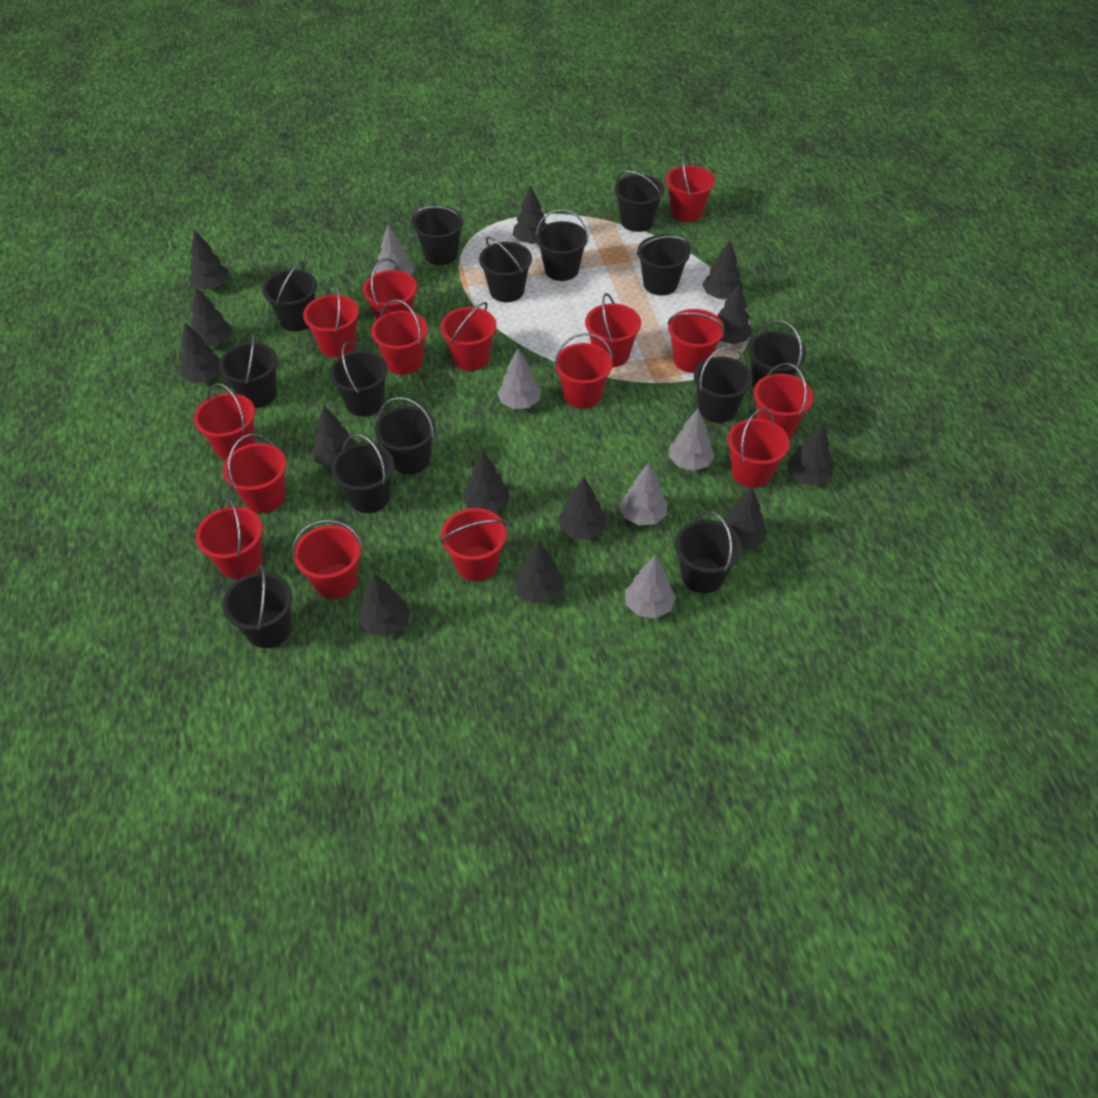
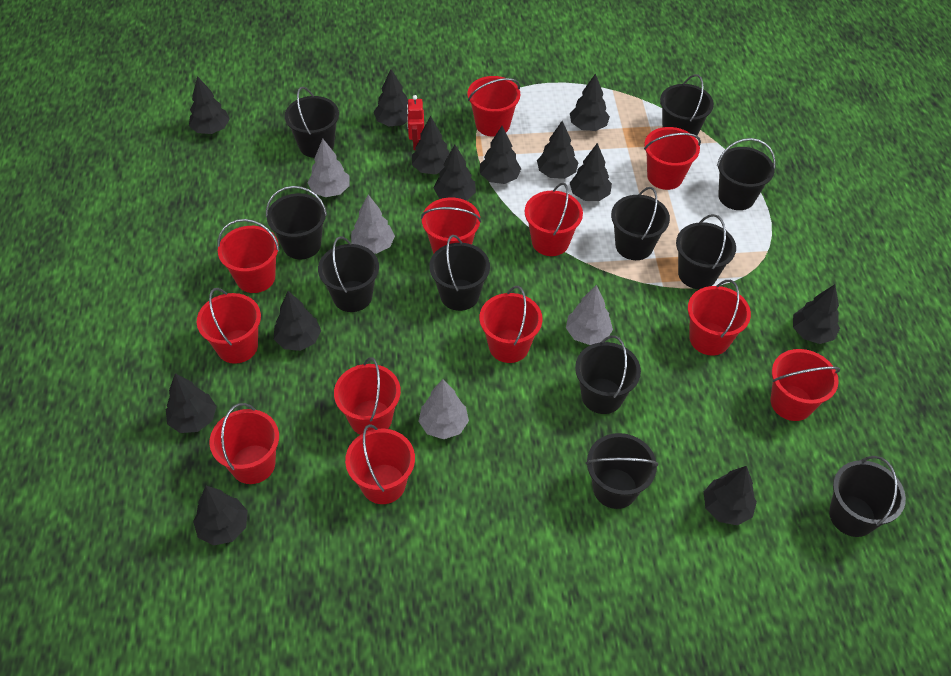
black bucket: 14 -> 11
grey tree: 5 -> 4
red bucket: 15 -> 12
red robot: 0 -> 1

